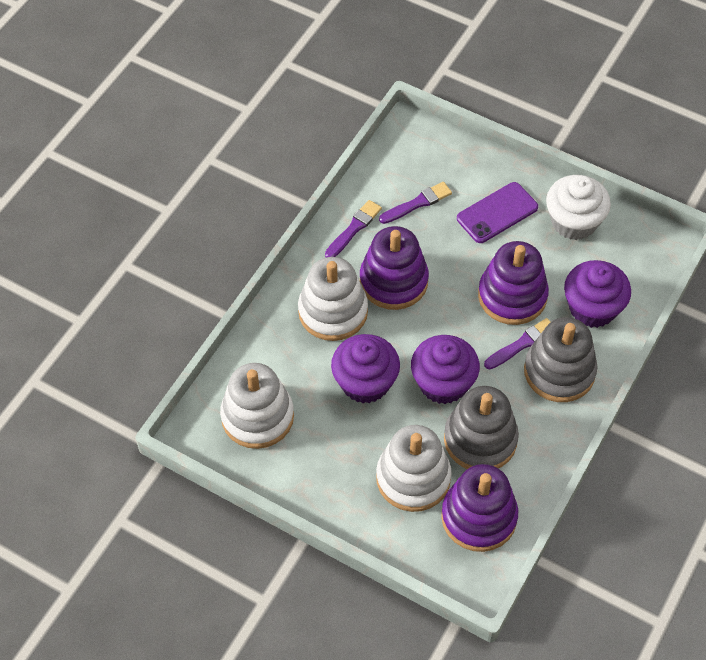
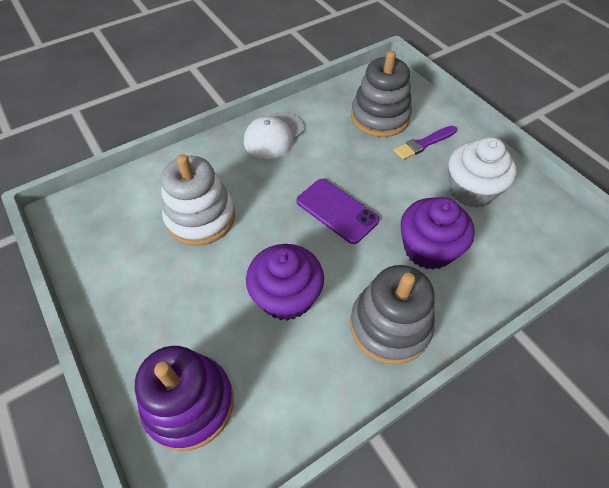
purple brush: 3 -> 1
purple cupcake: 3 -> 2
purple stacking toy: 3 -> 1
white cap: 0 -> 1
white stacking toy: 3 -> 1

